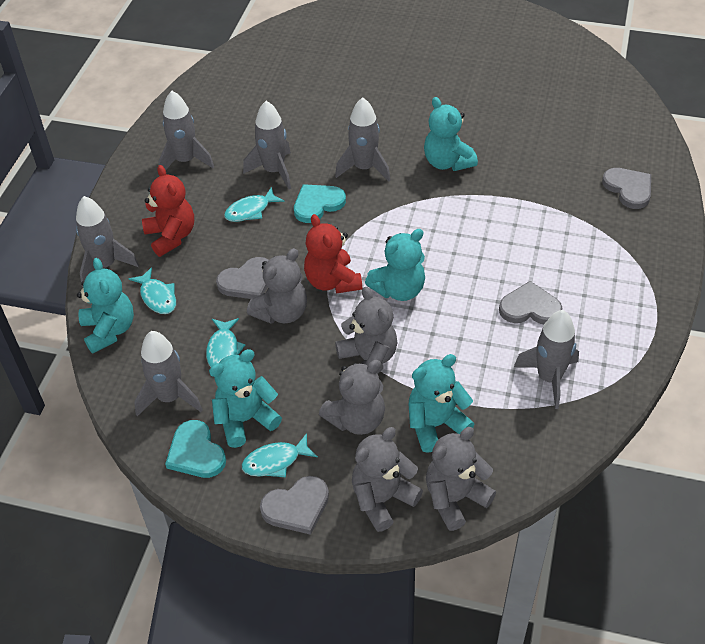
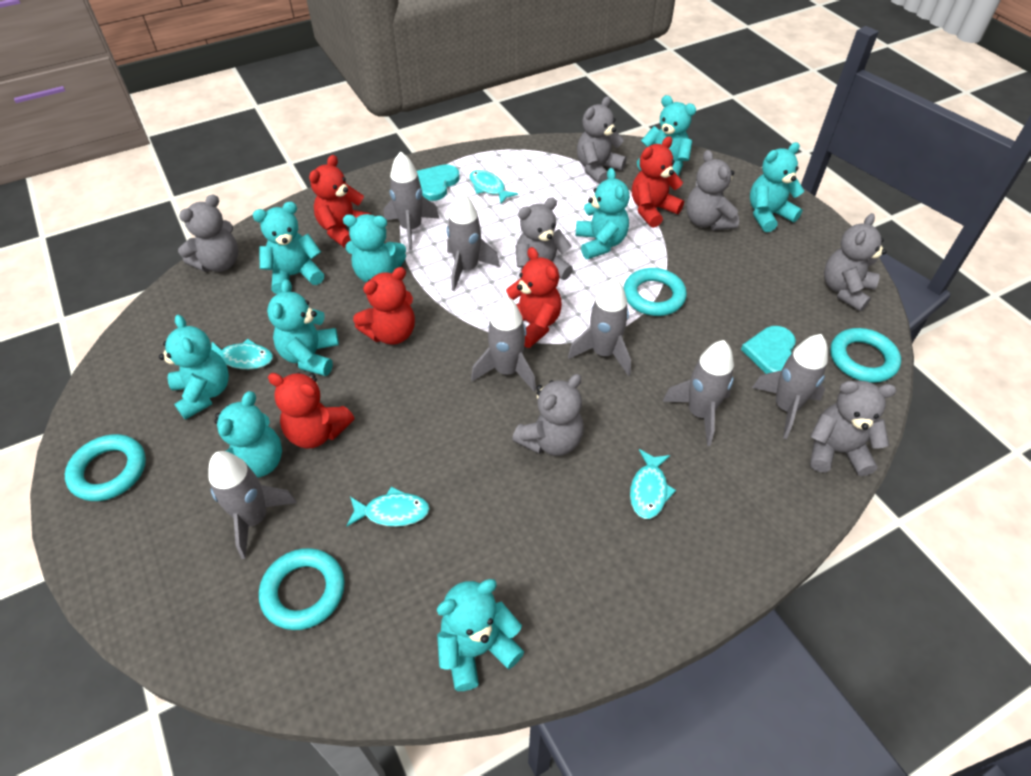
grey heart: 4 -> 0
grey rocket: 6 -> 7
grey teddy bear: 5 -> 7
red teddy bear: 2 -> 5
turquoise ring: 0 -> 4
turquoise teddy bear: 5 -> 9

